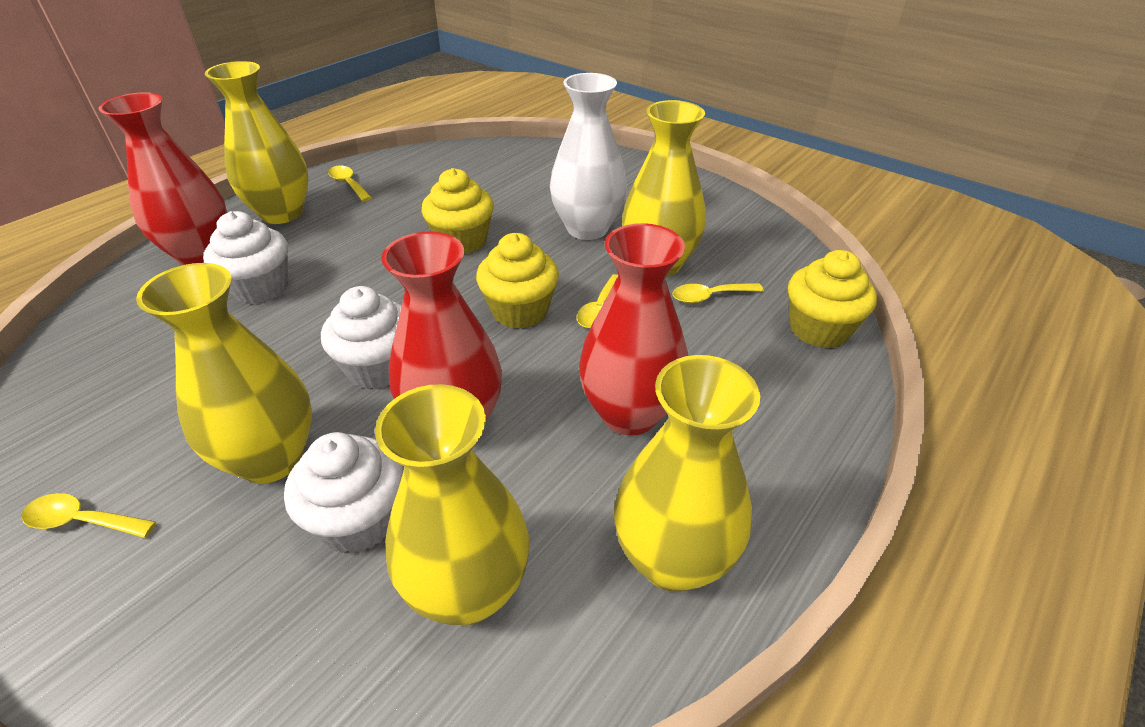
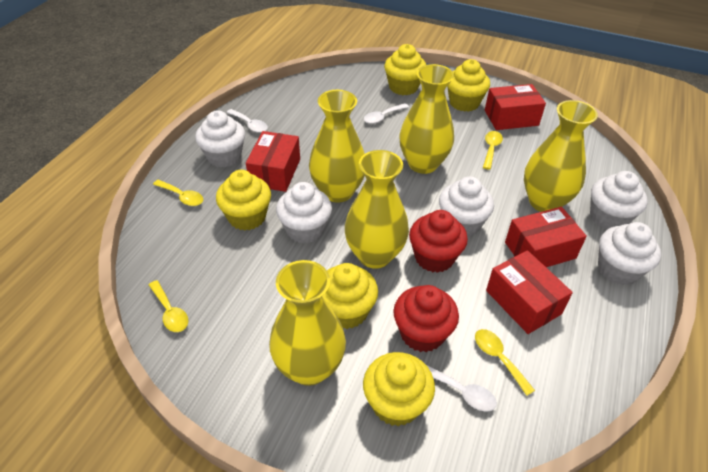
red box: 0 -> 4
red cupcake: 0 -> 2
red vase: 3 -> 0
white cupcake: 3 -> 5
white spoon: 0 -> 3
white vase: 1 -> 0
yellow cupcake: 3 -> 5

